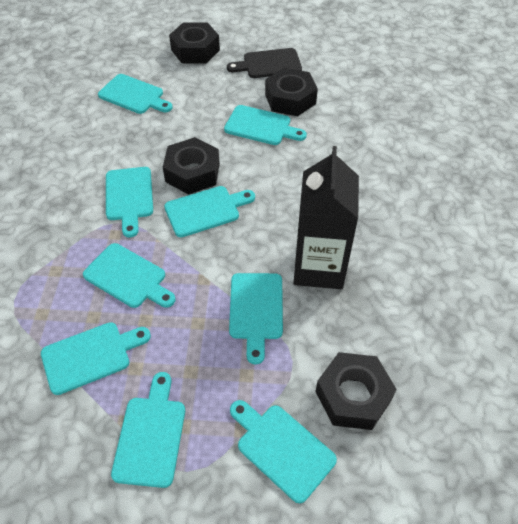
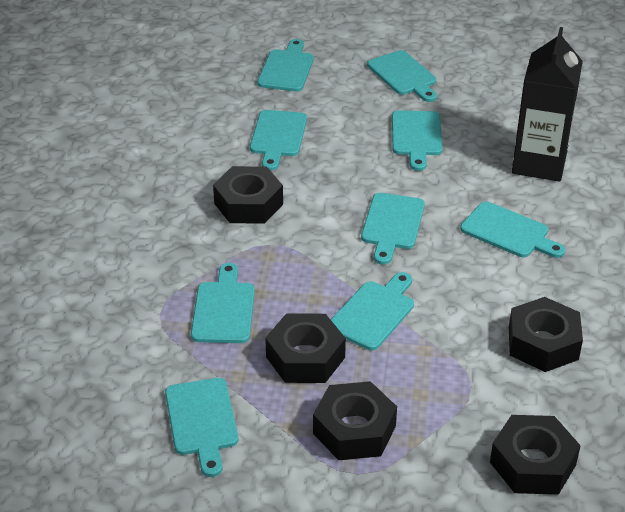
black cutting board: 1 -> 0
black nut: 4 -> 5

